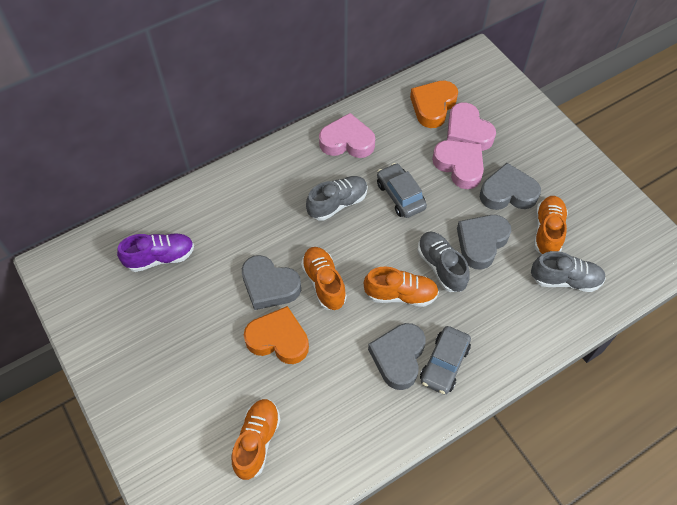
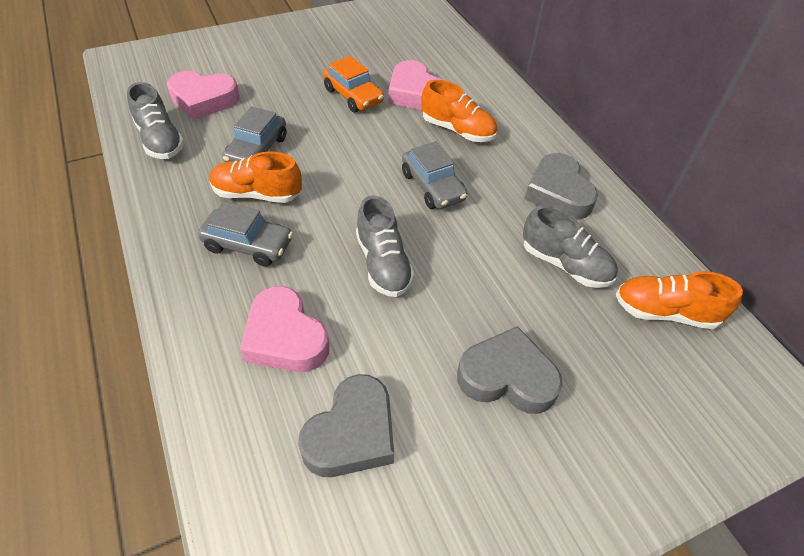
grey car: 2 -> 3
grey heart: 4 -> 3
orange car: 0 -> 1
orange heart: 2 -> 0
orange shoe: 4 -> 3
purple shoe: 1 -> 0

